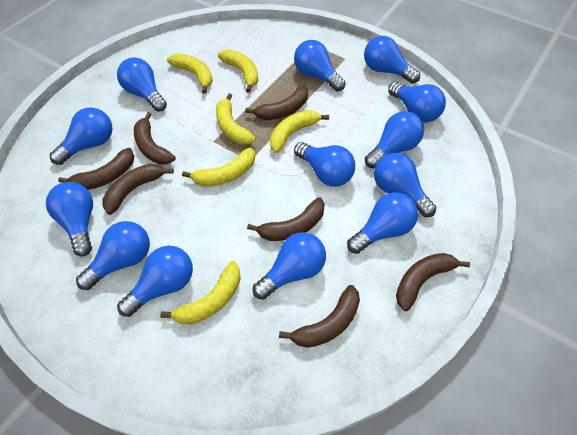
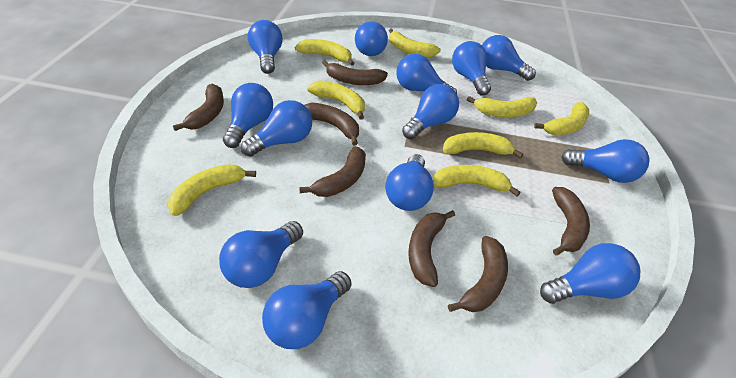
yellow banana: 6 -> 8

